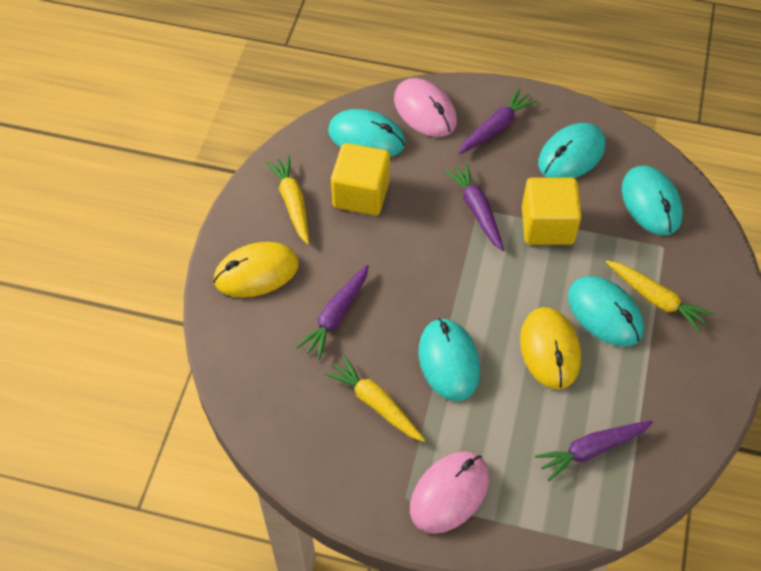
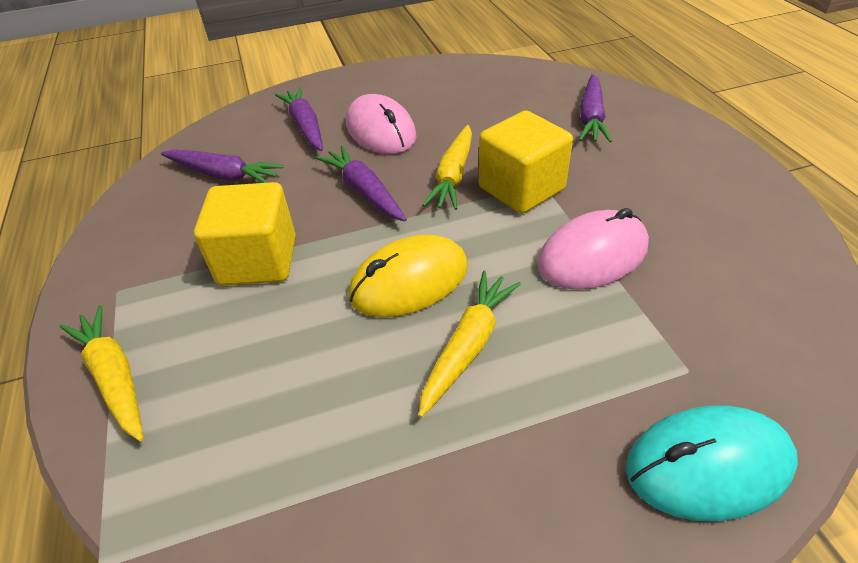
turquoise mouse: 5 -> 1
yellow mouse: 2 -> 1

